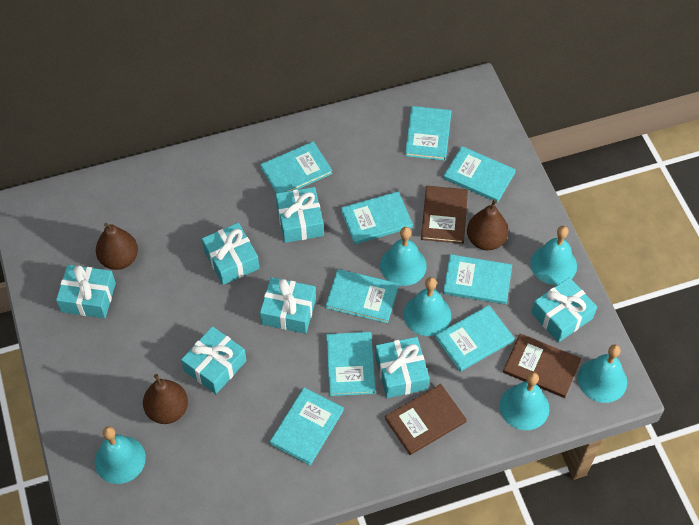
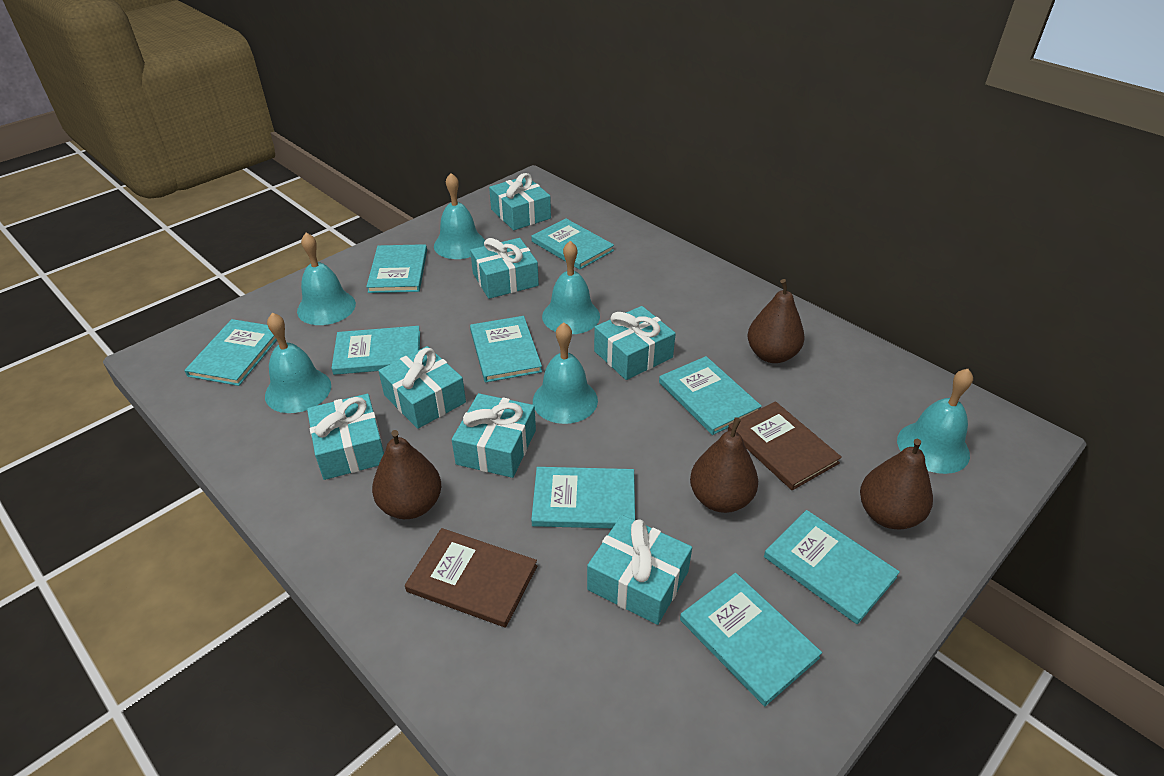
brown book: 3 -> 2
brown pear: 3 -> 4

